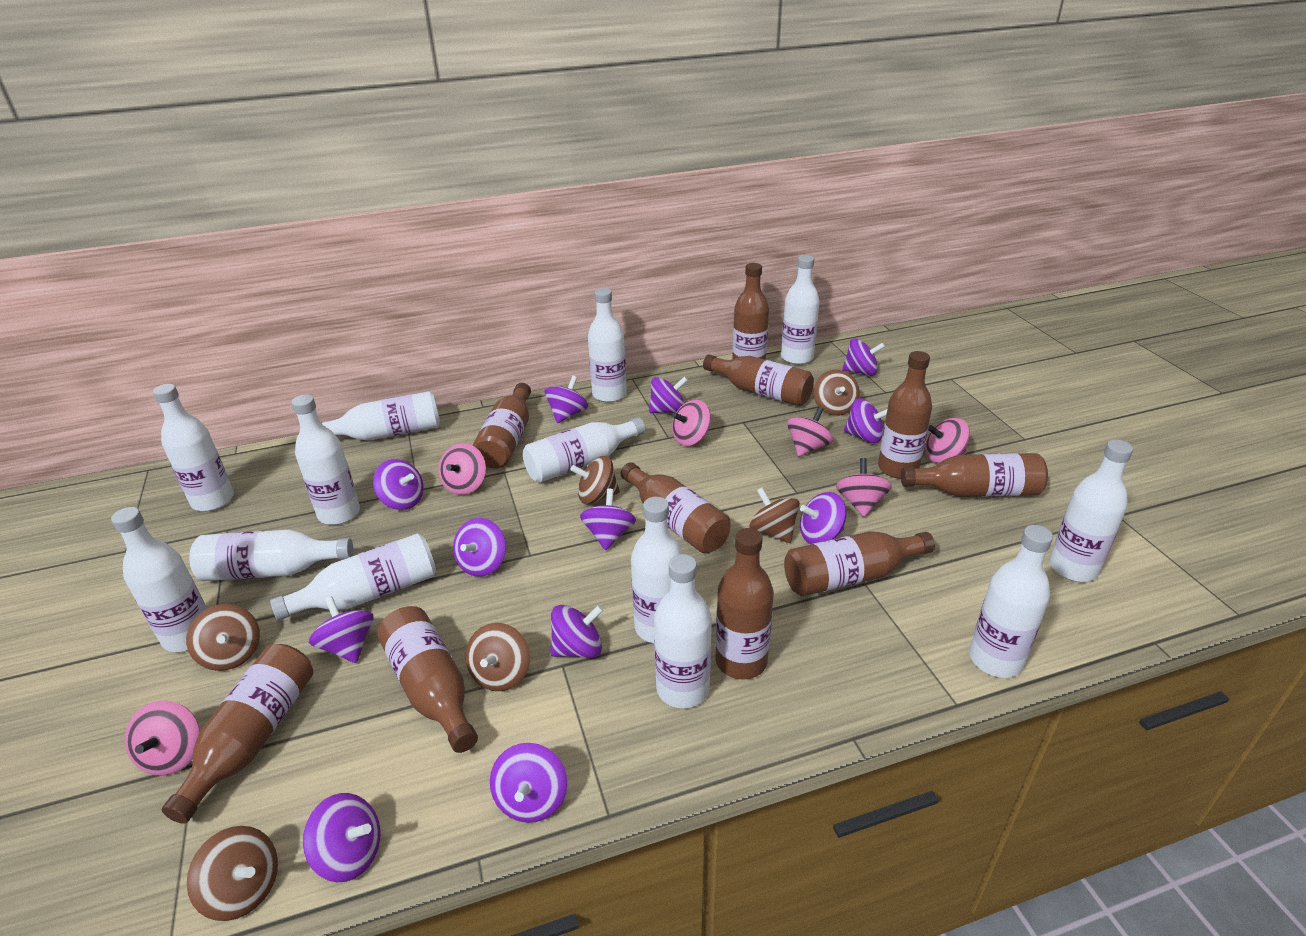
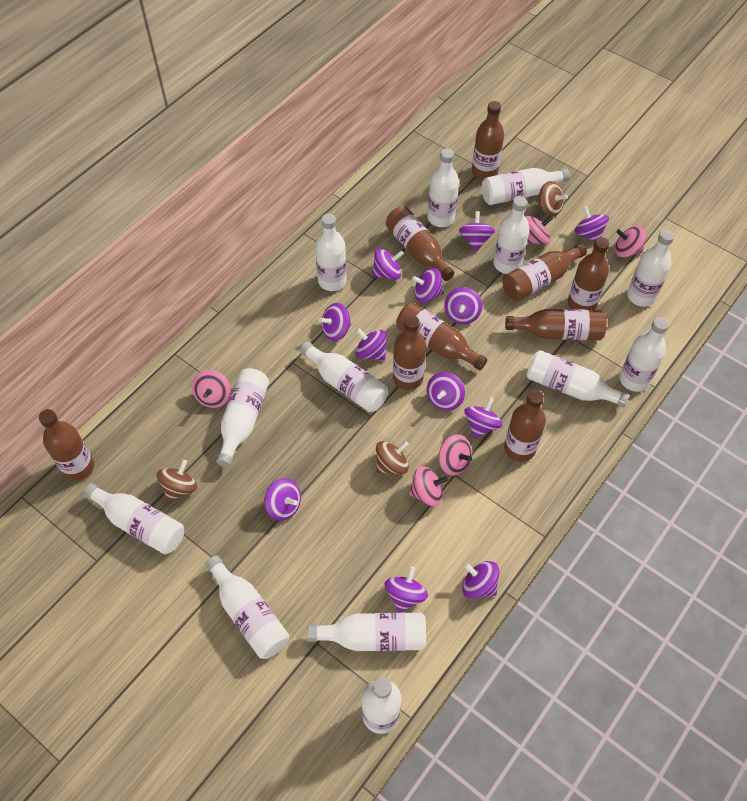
brown bottle: 10 -> 9
brown spinning top: 6 -> 3
pink spinning top: 6 -> 5

